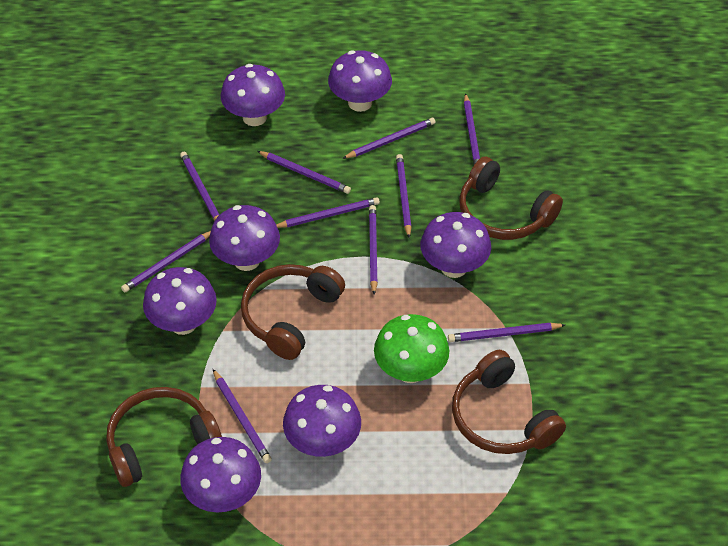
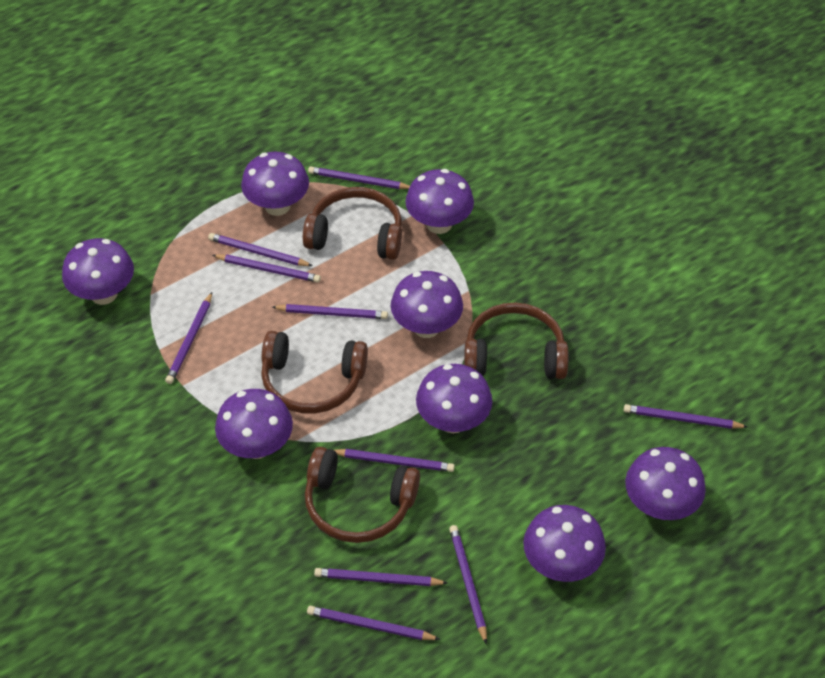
green mushroom: 1 -> 0
purple mushroom: 7 -> 8

